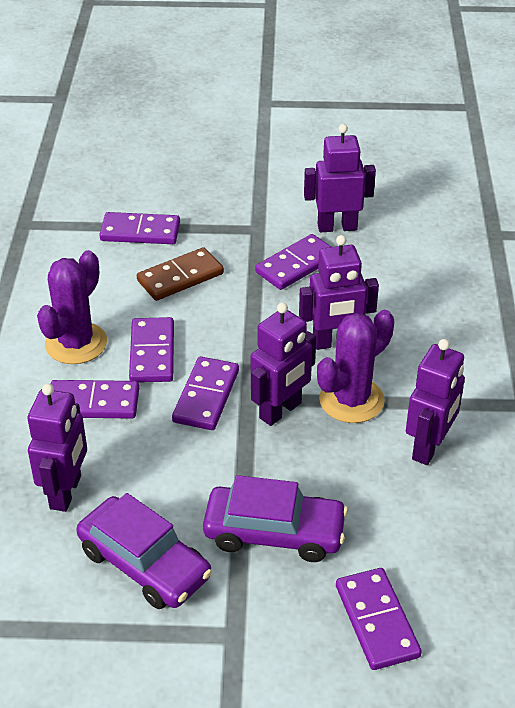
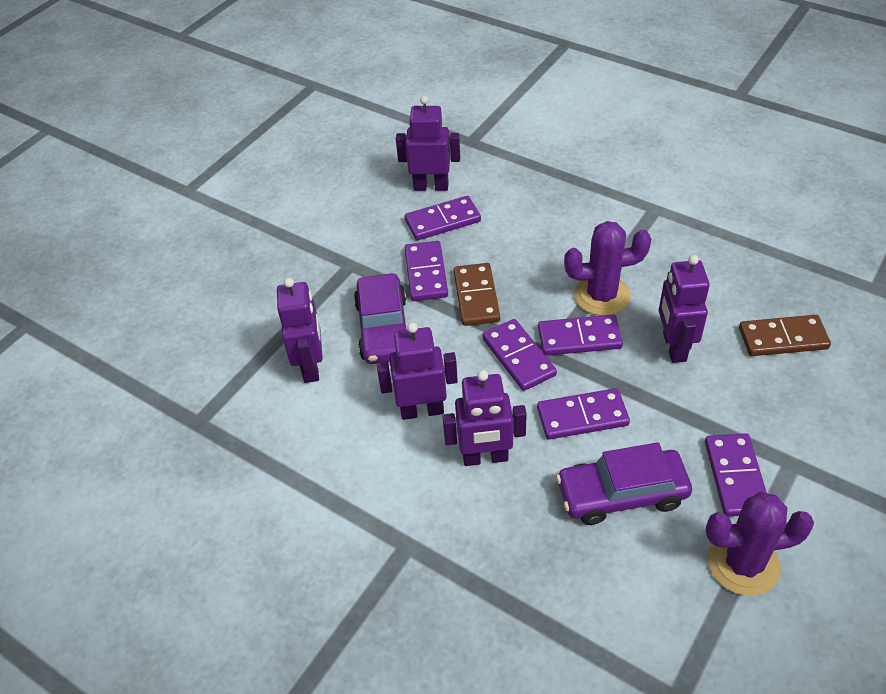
brown domino: 1 -> 2

